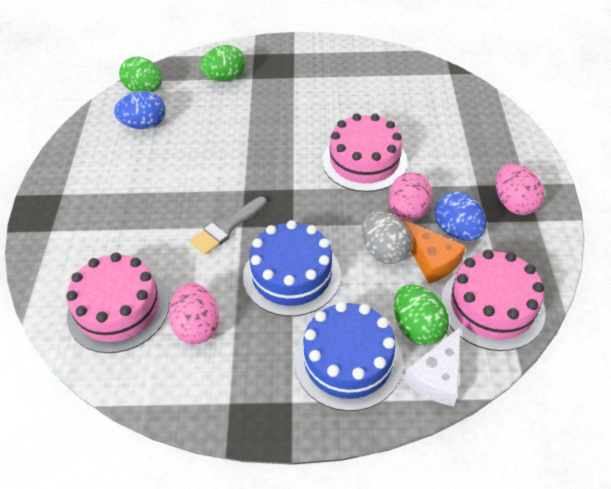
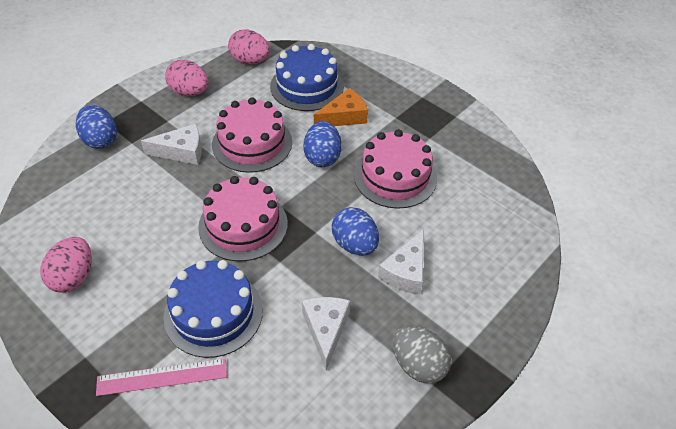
blue egg: 2 -> 3
green egg: 3 -> 0
grey brush: 1 -> 0
pink ruler: 0 -> 1
white cheese: 1 -> 3

